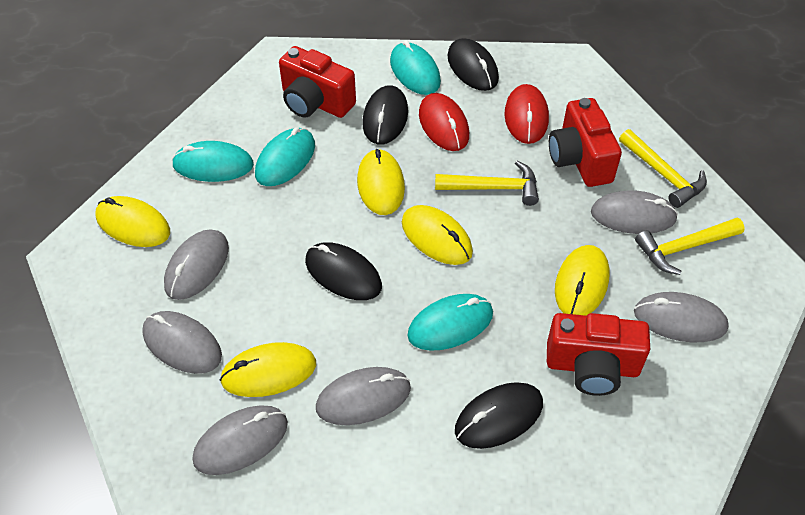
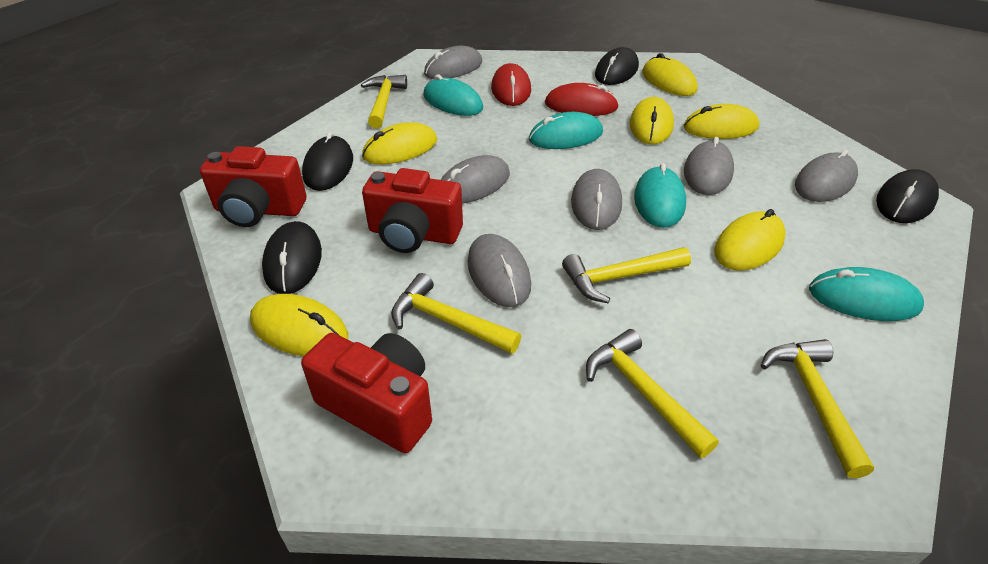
yellow hammer: 3 -> 5
yellow mouse: 5 -> 6

